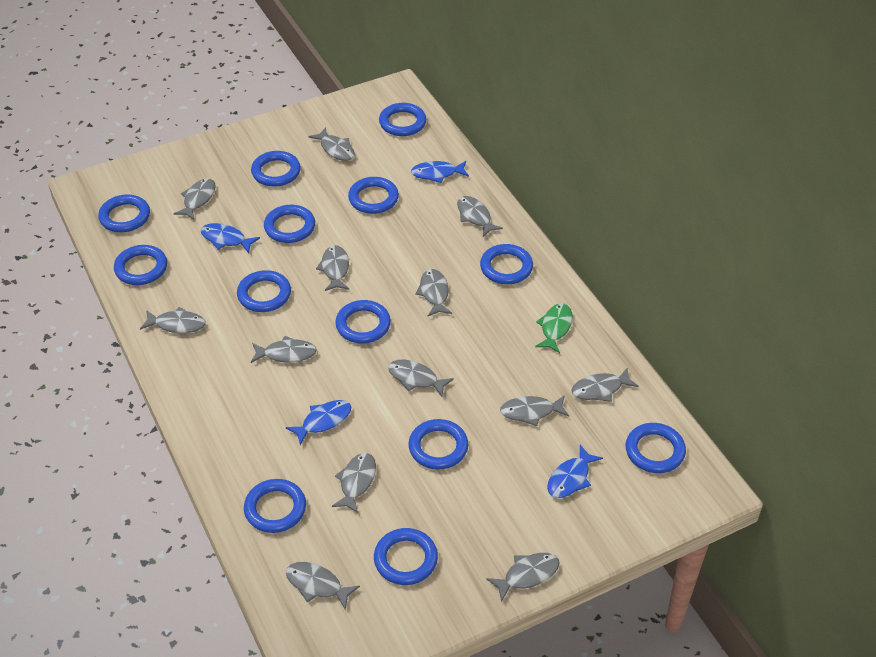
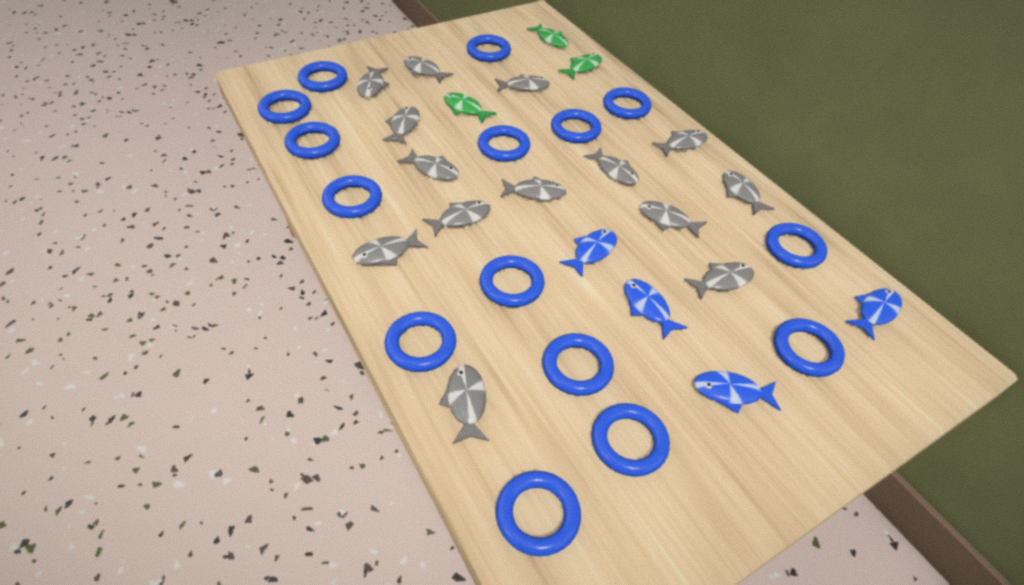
blue ring: 13 -> 15
green fish: 1 -> 3
grey fish: 13 -> 14

